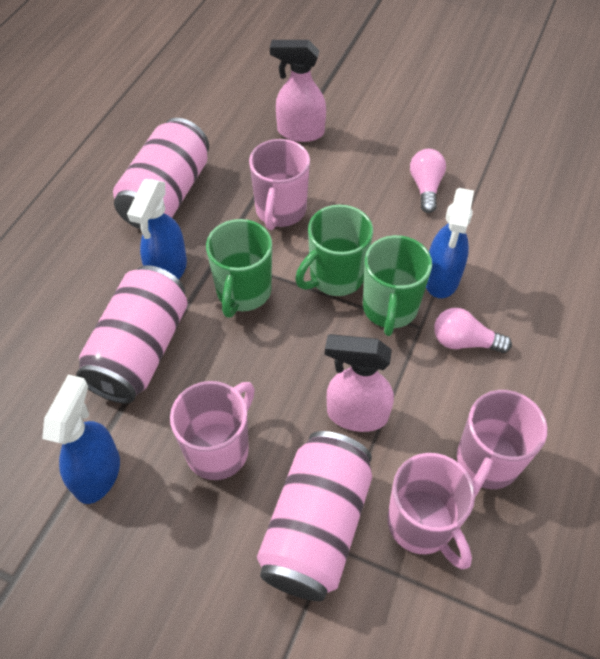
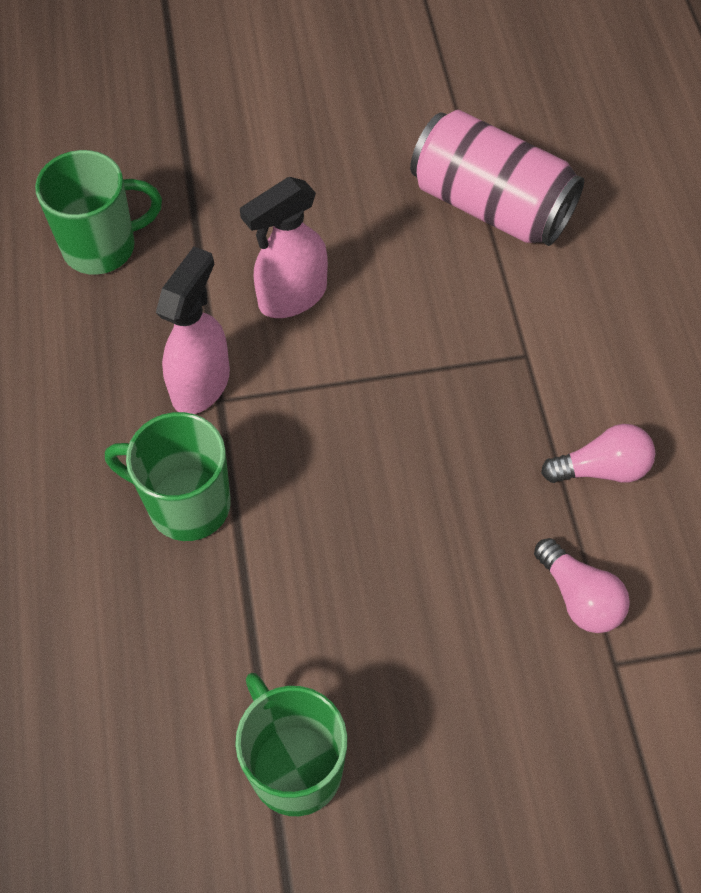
blue spray bottle: 3 -> 0
pink can: 3 -> 1
pink mug: 4 -> 0

